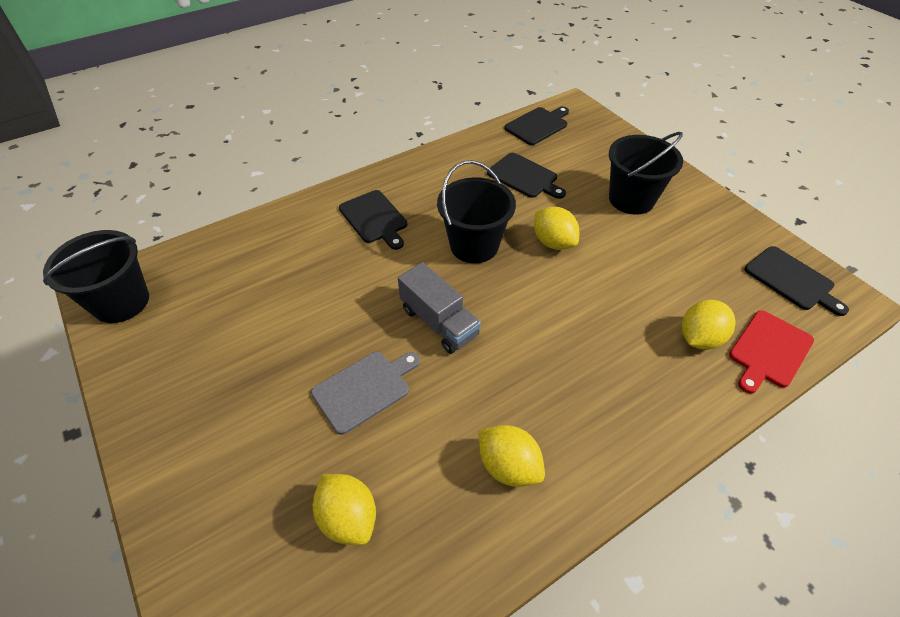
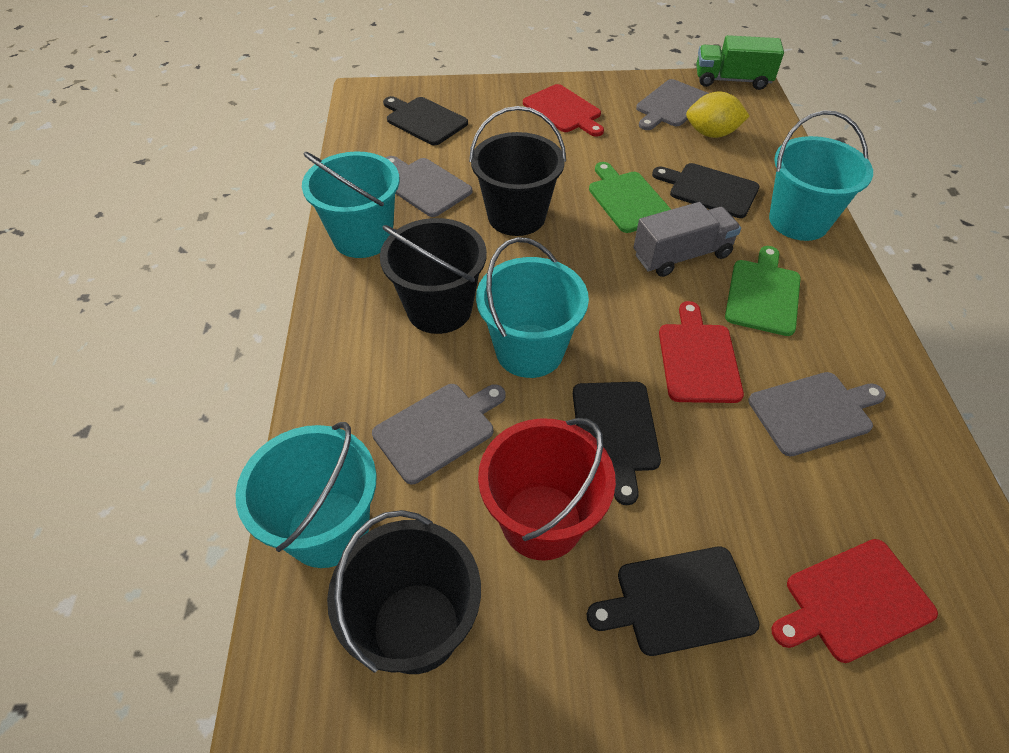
green cutting board: 0 -> 2
green truck: 0 -> 1
grey cutting board: 1 -> 4
red bucket: 0 -> 1
red cutting board: 1 -> 3
turquoise bucket: 0 -> 4
yellow lemon: 4 -> 1

